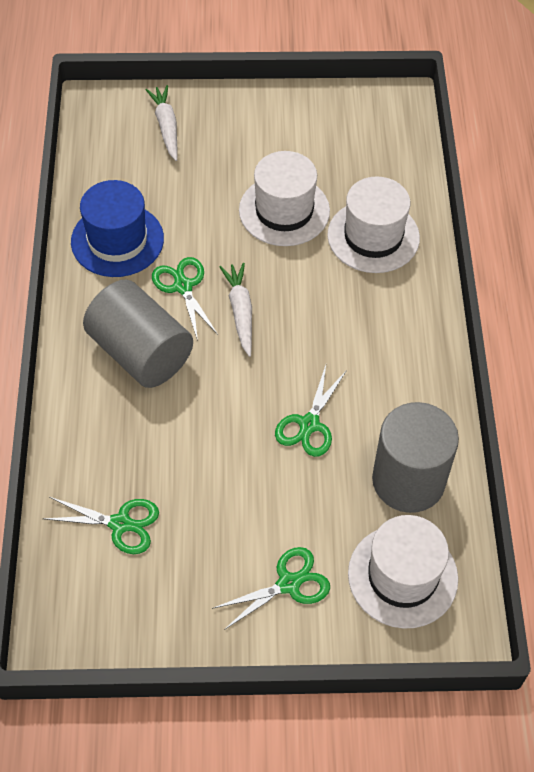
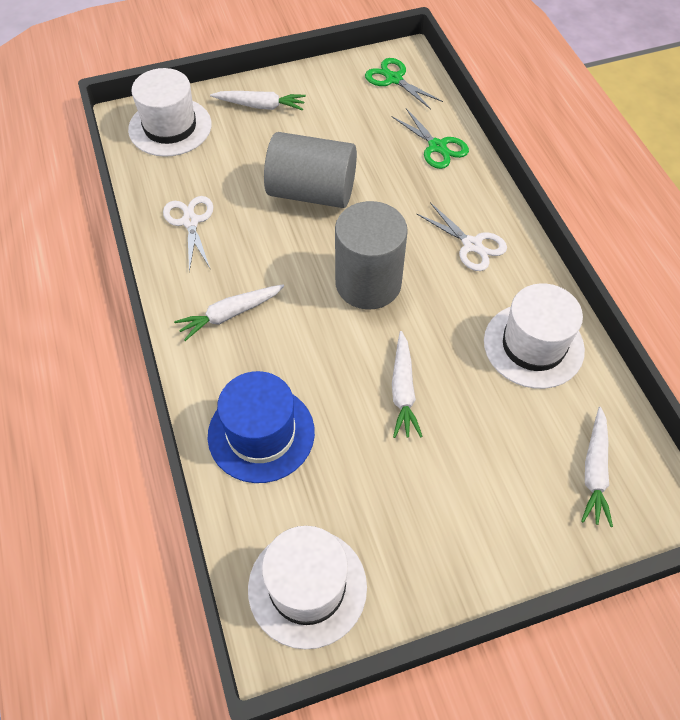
green scissors: 4 -> 2
white carrot: 2 -> 4
white scissors: 0 -> 2

